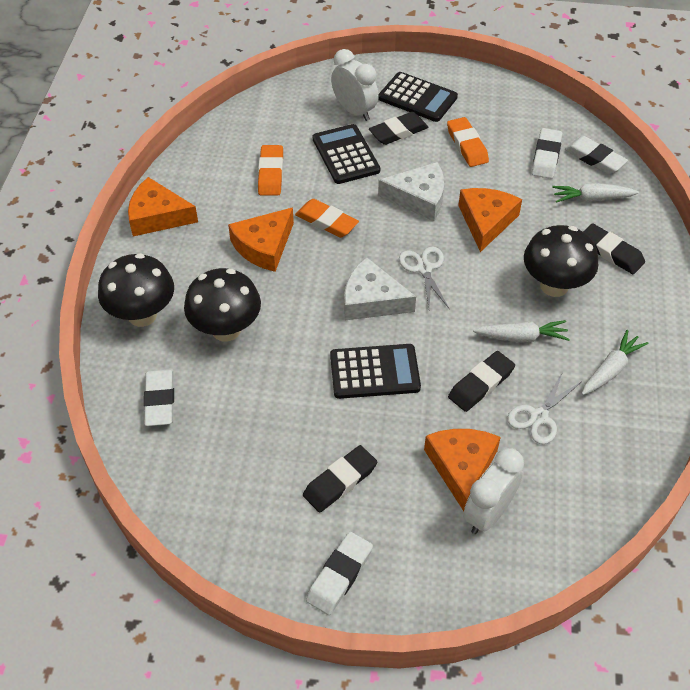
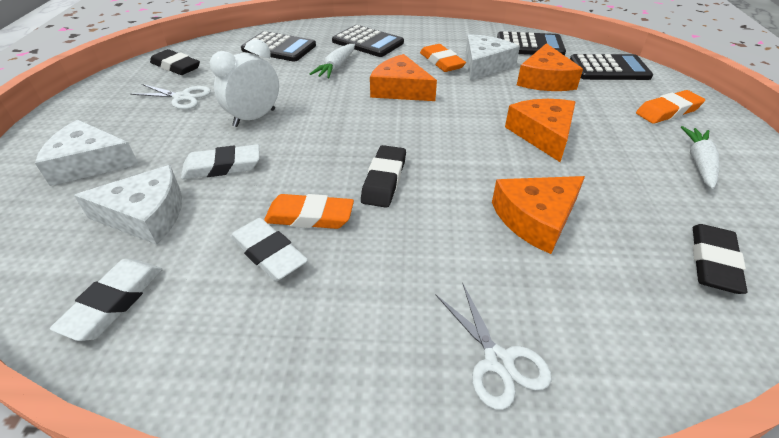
black calculator: 3 -> 4
black eraser: 4 -> 3
black mushroom: 3 -> 0
white carrot: 3 -> 2
white cheese: 2 -> 3
white clock: 2 -> 1
white eraser: 4 -> 3

